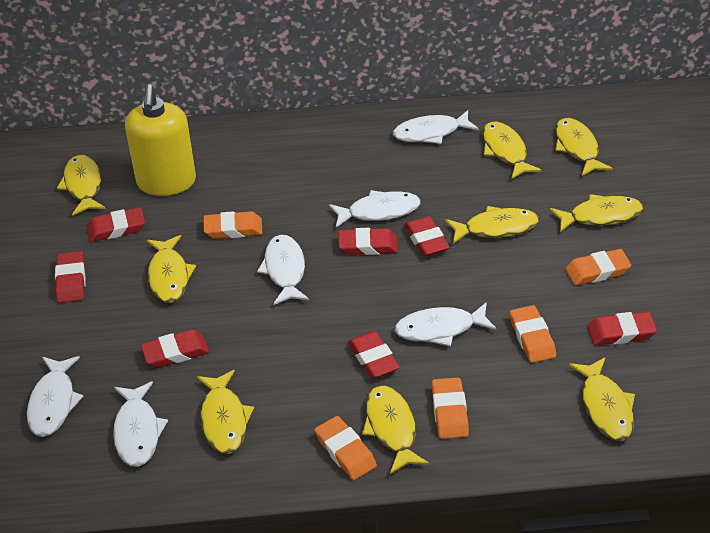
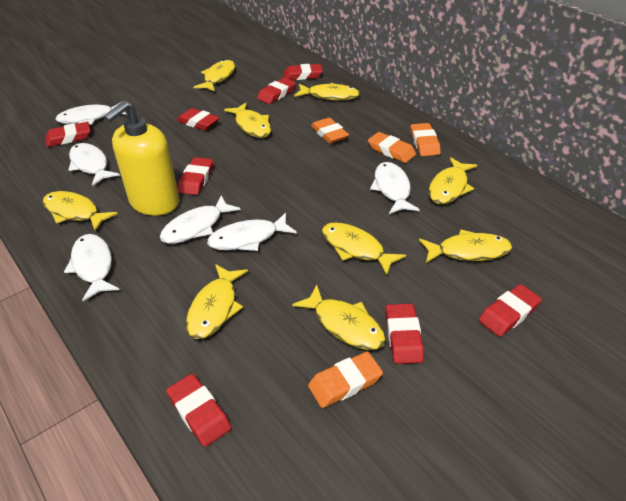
orange eraser: 5 -> 4
red eraser: 7 -> 8

